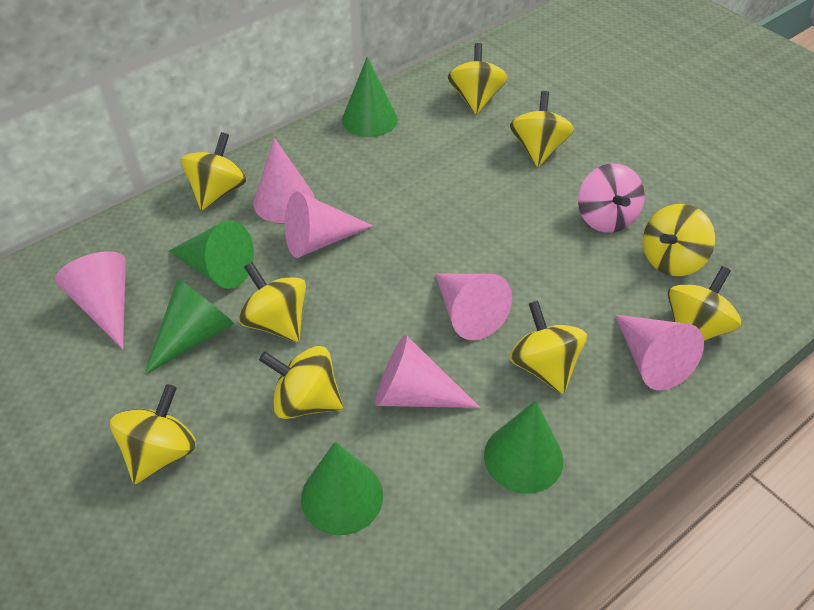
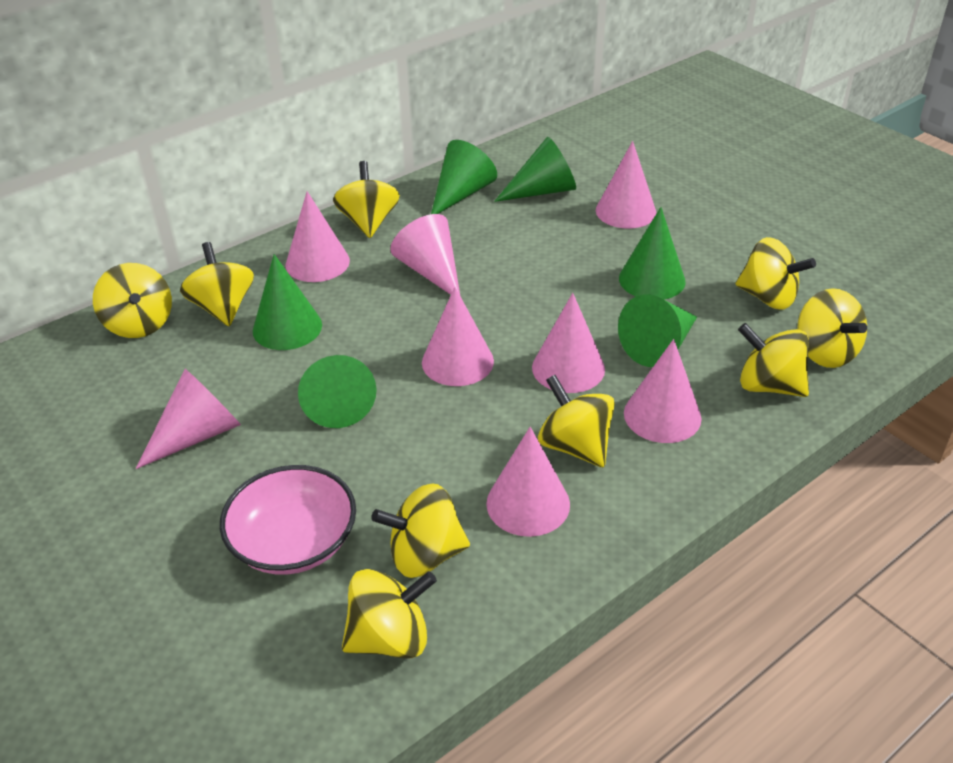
green cone: 5 -> 6
pink bowl: 0 -> 1
pink cone: 6 -> 8
pink spinning top: 1 -> 0

